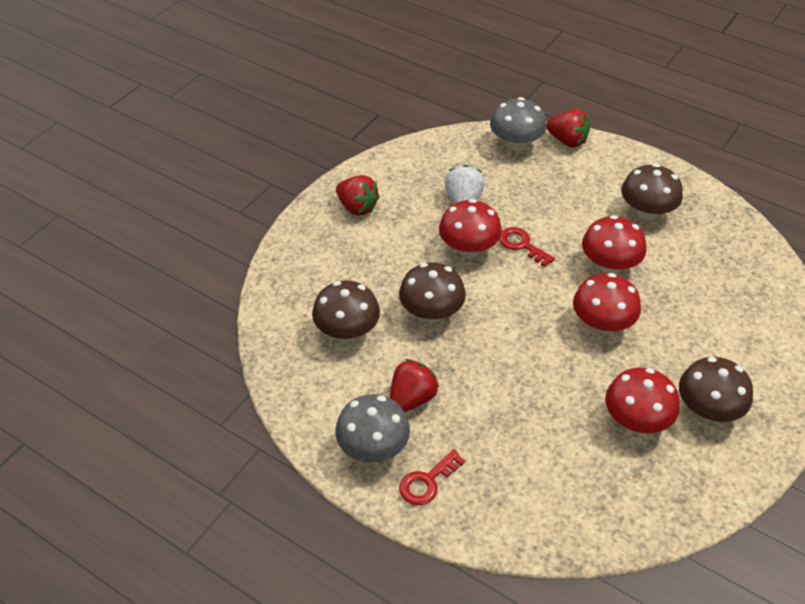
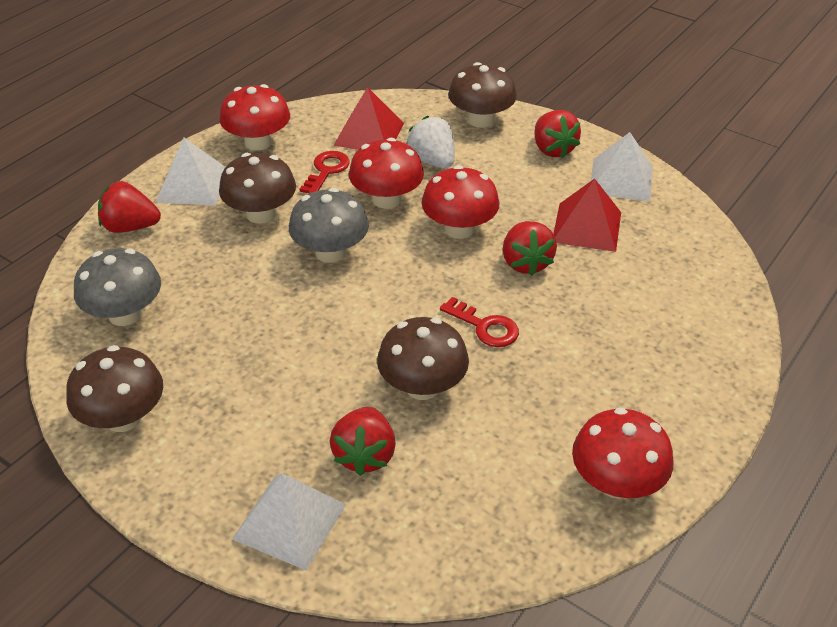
red pyramid: 0 -> 2
red strawberry: 3 -> 4
white pyramid: 0 -> 3

